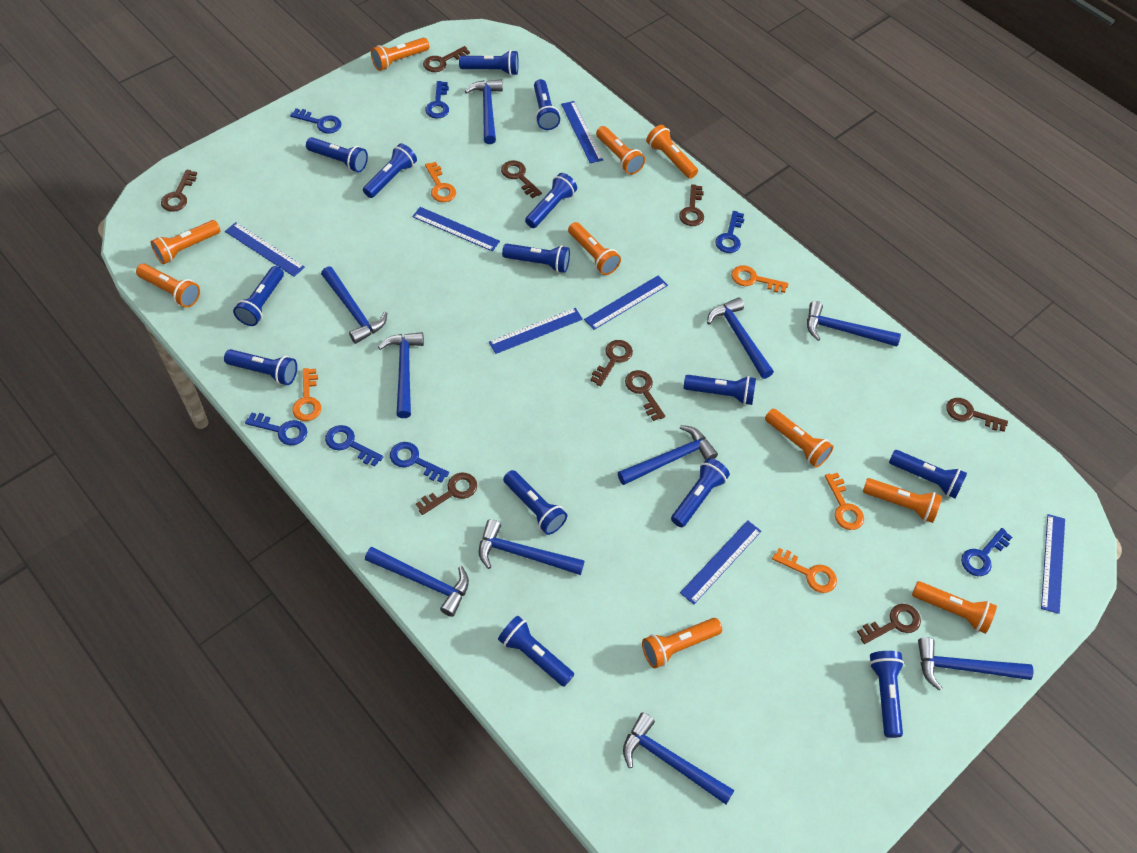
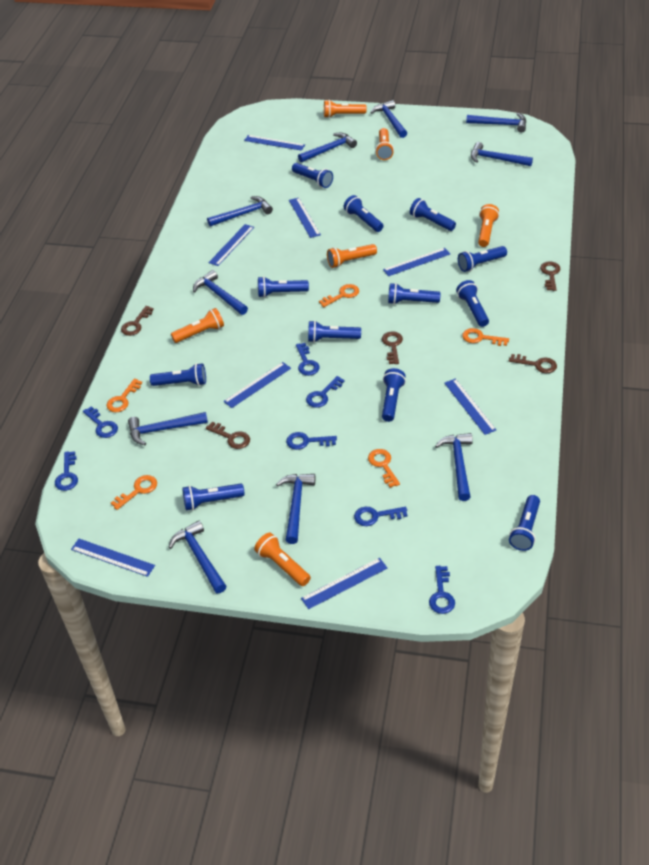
blue flashlight: 14 -> 12
blue ruler: 7 -> 8
brown key: 9 -> 5
orange flashlight: 10 -> 6

